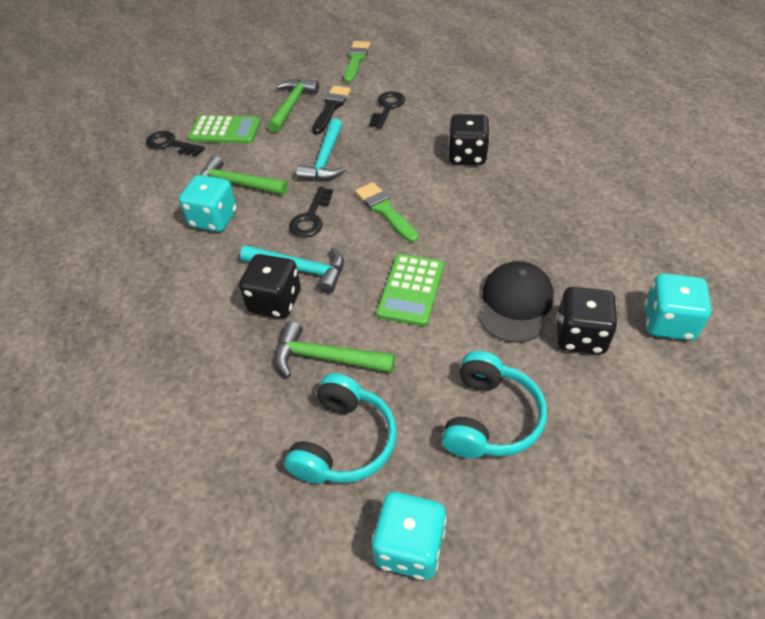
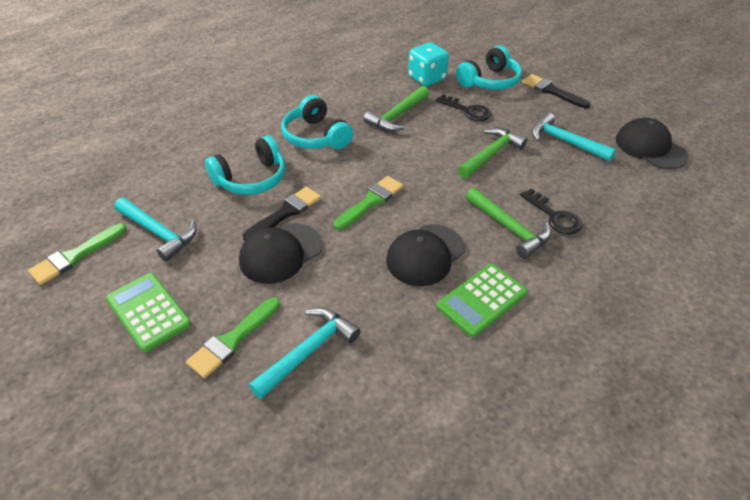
black brush: 1 -> 2
black cap: 1 -> 3
black dice: 3 -> 0
black key: 3 -> 2
green brush: 2 -> 3
turquoise dice: 3 -> 1
turquoise hammer: 2 -> 3
turquoise headphones: 2 -> 3

